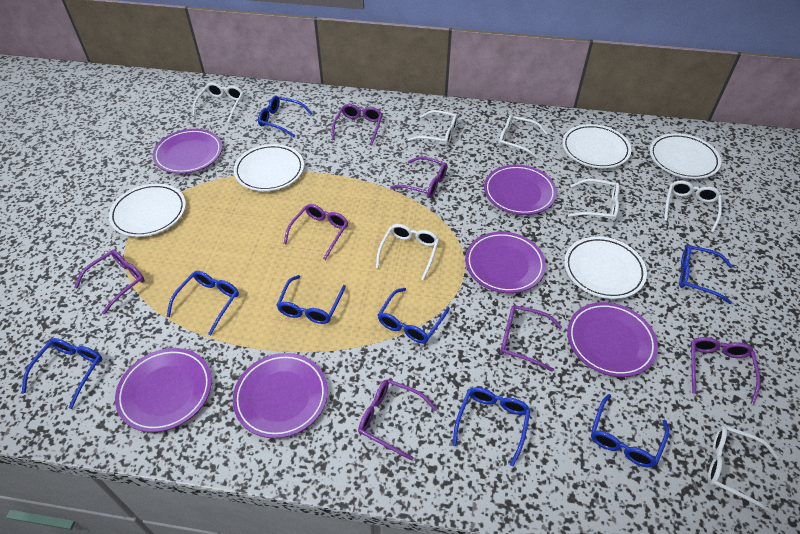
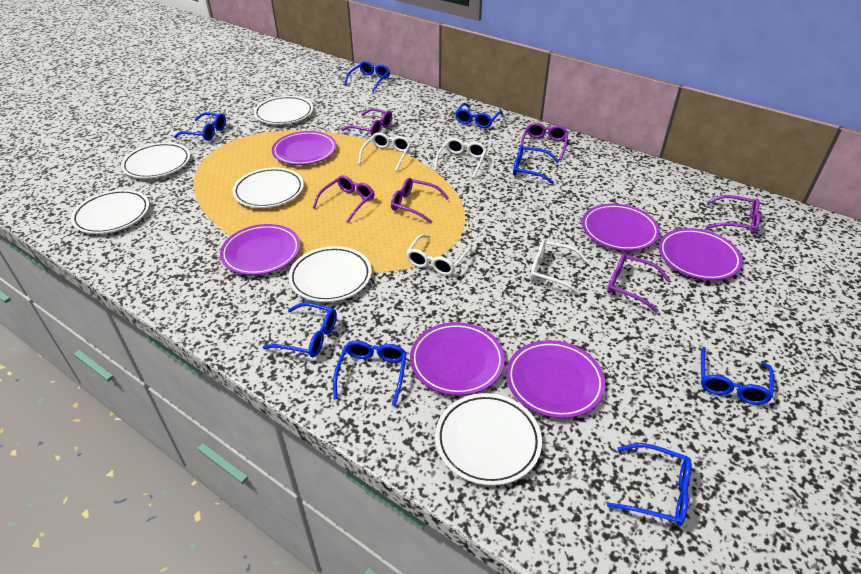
purple glasses: 7 -> 6
white glasses: 7 -> 4
white plate: 5 -> 6

